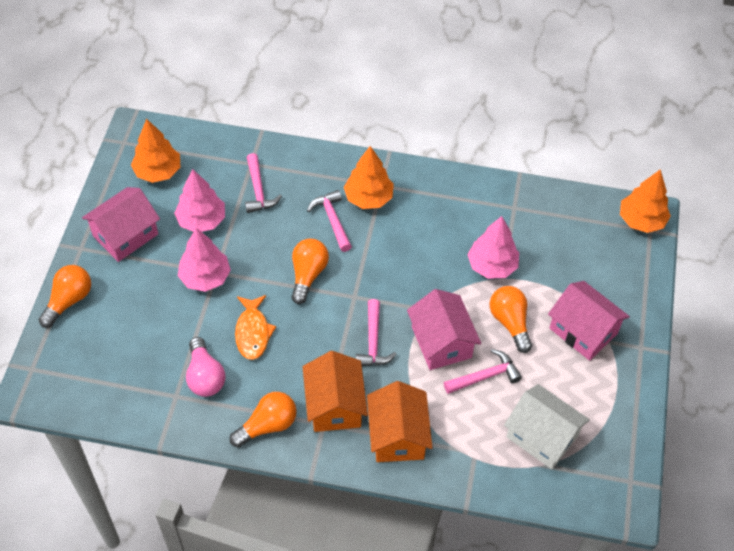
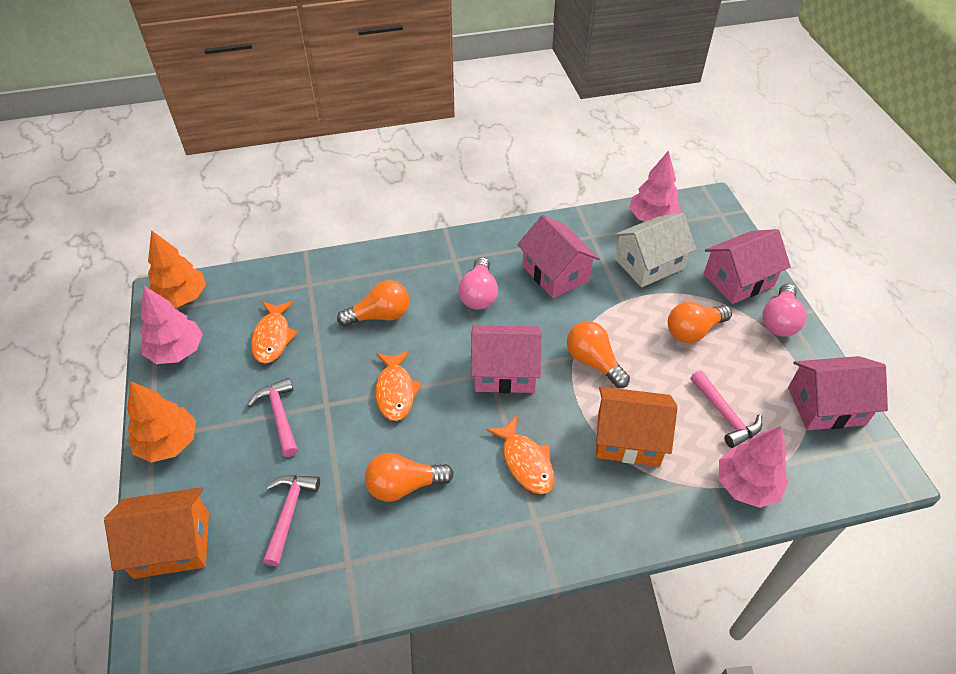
orange fish: 1 -> 3
orange tree: 3 -> 2
pink hammer: 4 -> 3
pink house: 3 -> 4
pink light bulb: 1 -> 2

